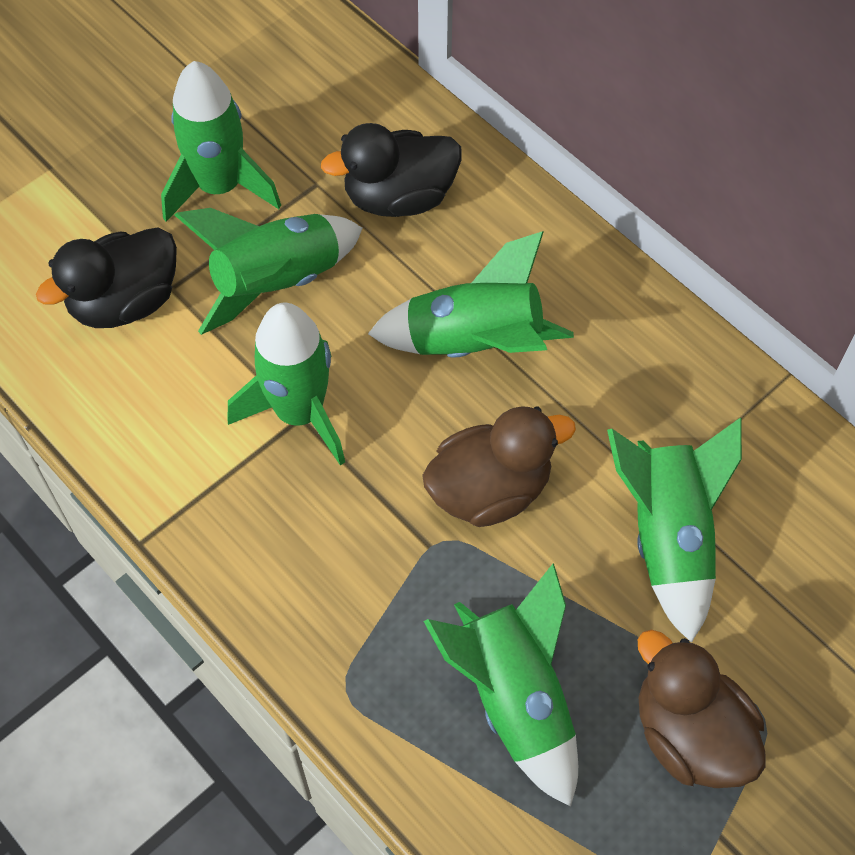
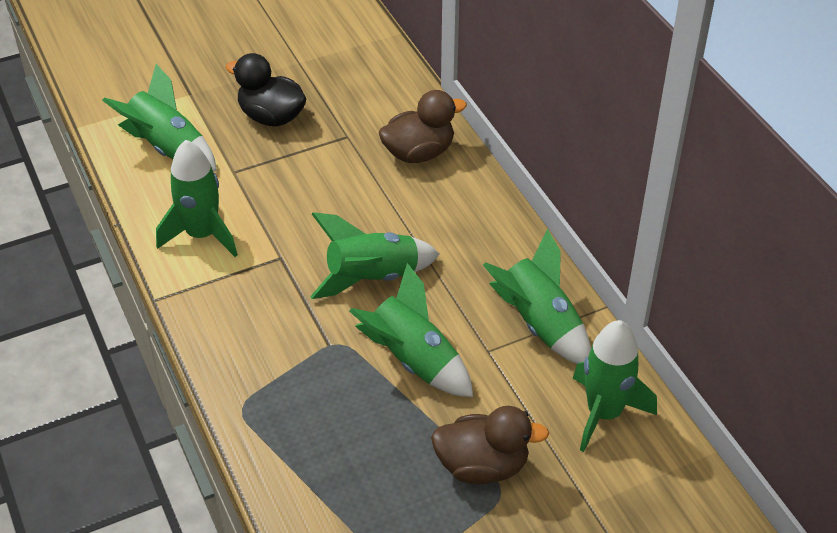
black duck: 2 -> 1

